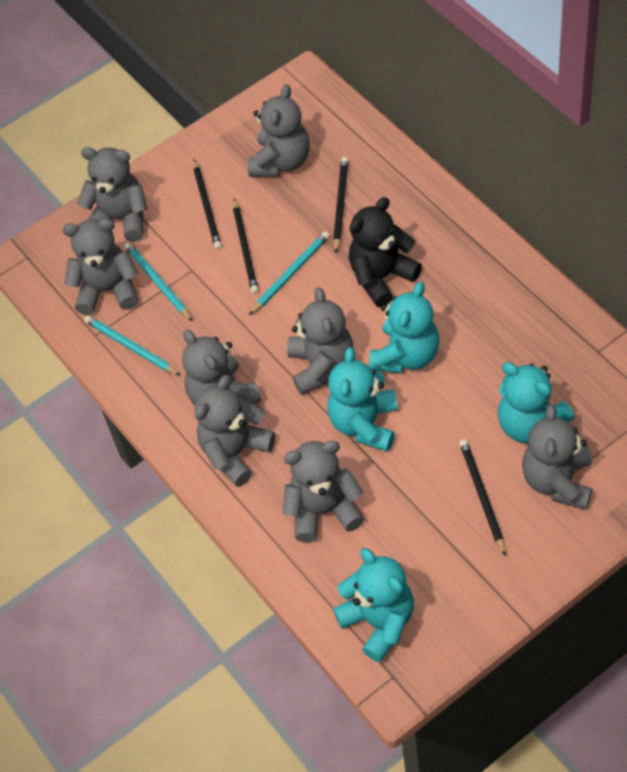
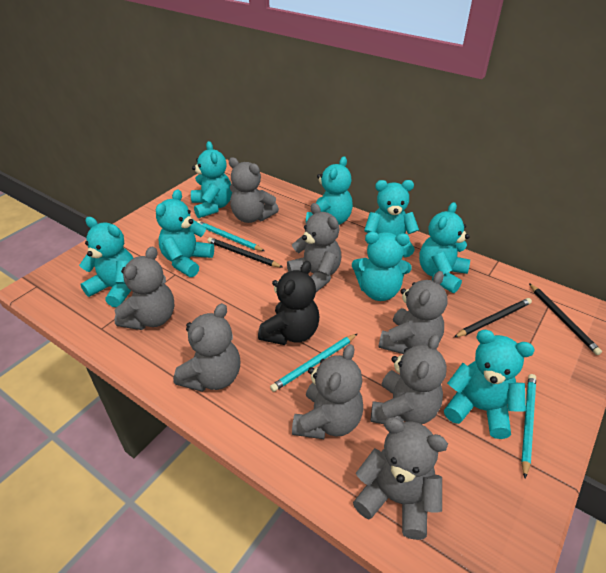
black pencil: 4 -> 3
turquoise teddy bear: 4 -> 8

